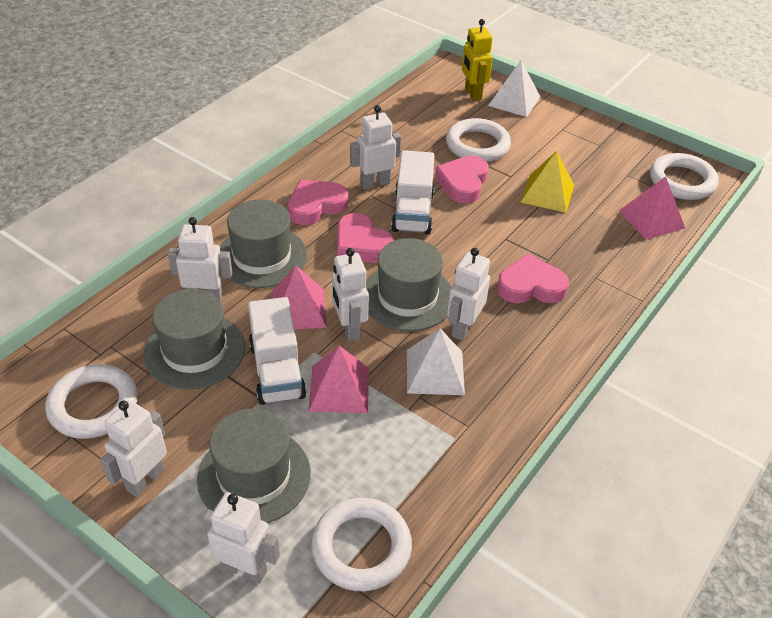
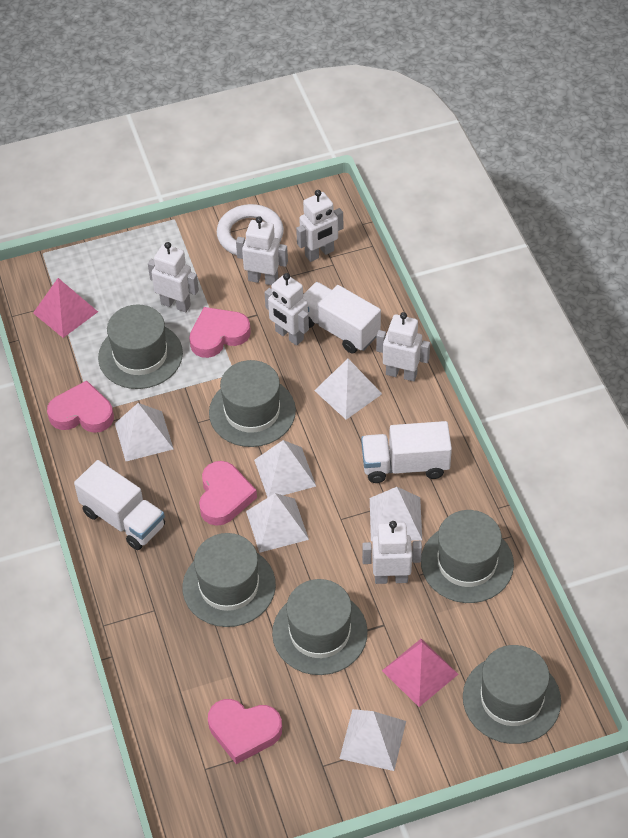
grey hat: 4 -> 6
pink pyramid: 3 -> 2
white pyramid: 2 -> 6
white ring: 4 -> 1
white truck: 2 -> 3
yellow pyramid: 1 -> 0
yellow robot: 1 -> 0

